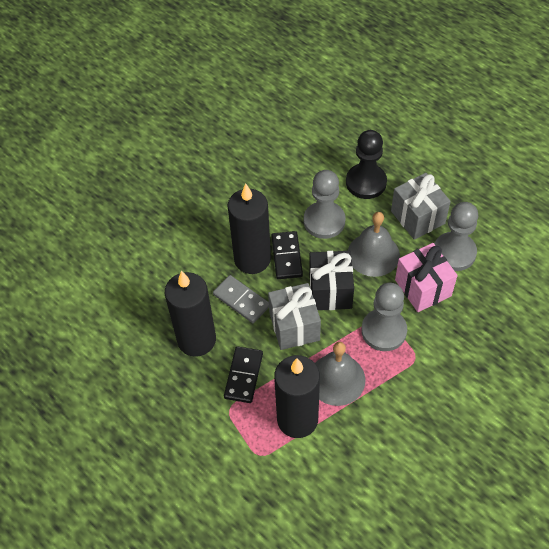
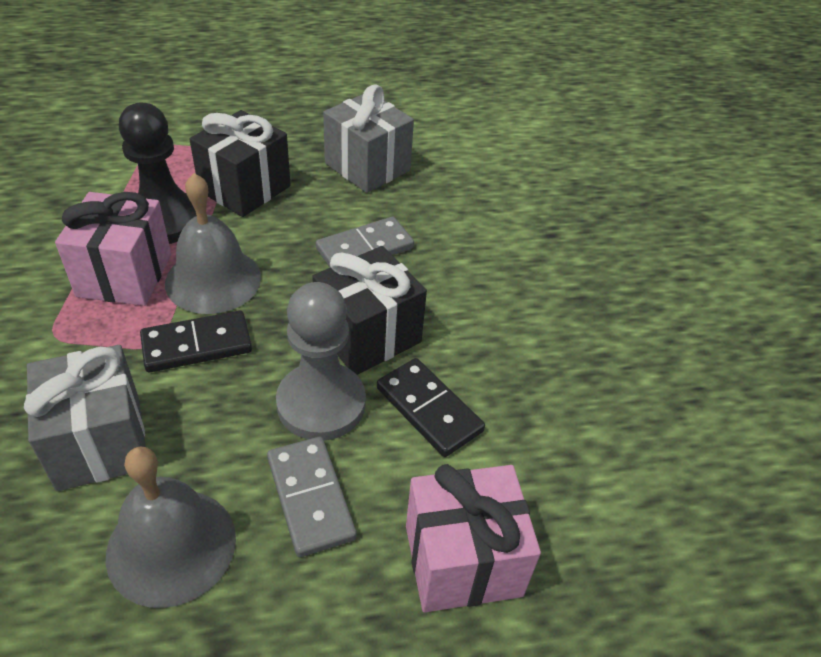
black candle: 3 -> 0
black gift: 1 -> 2
grey domino: 1 -> 2
grey pawn: 3 -> 1
pink gift: 1 -> 2

